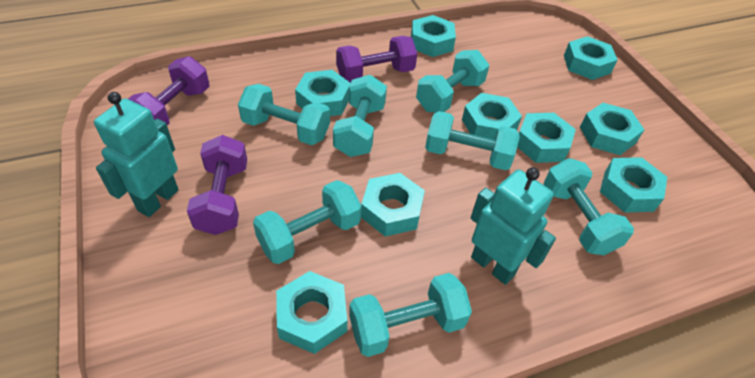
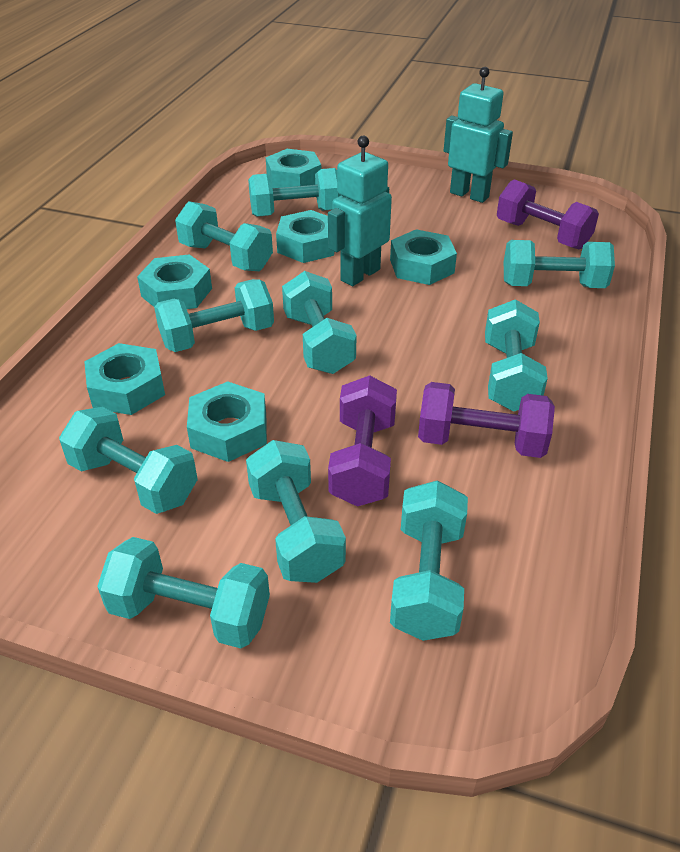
turquoise dumbbell: 7 -> 10
turquoise nut: 9 -> 6

